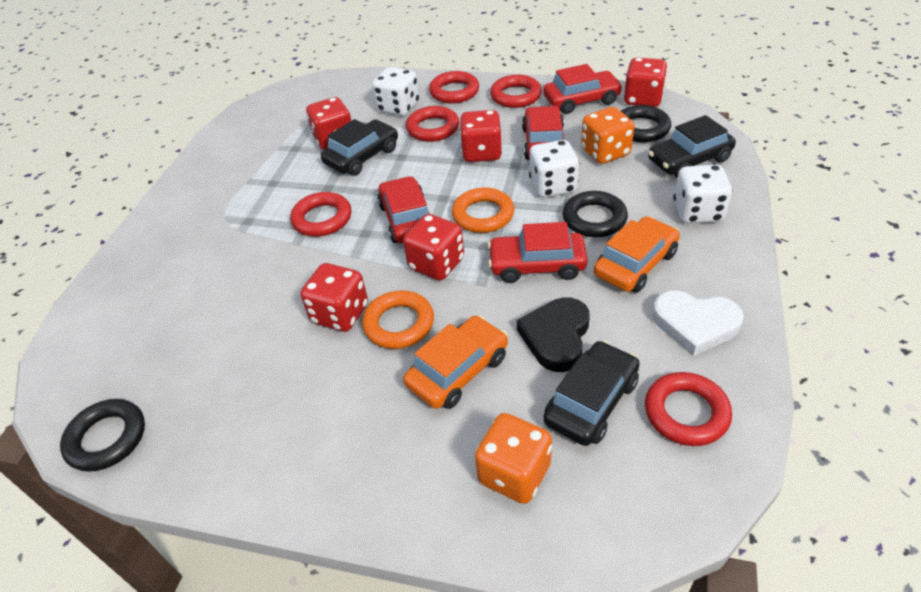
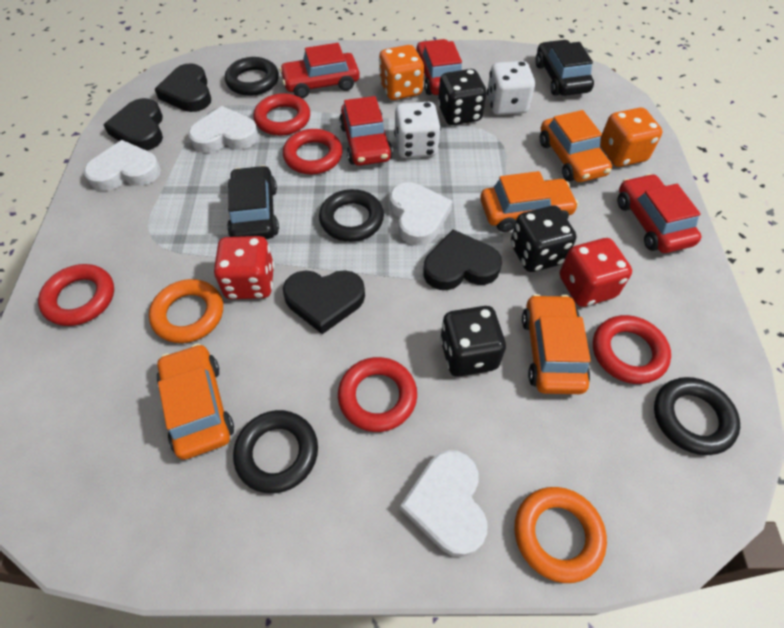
black car: 3 -> 2
black dice: 0 -> 3
black heart: 1 -> 4
black ring: 3 -> 4
orange car: 2 -> 4
red dice: 5 -> 2
white dice: 3 -> 2
white heart: 1 -> 4

